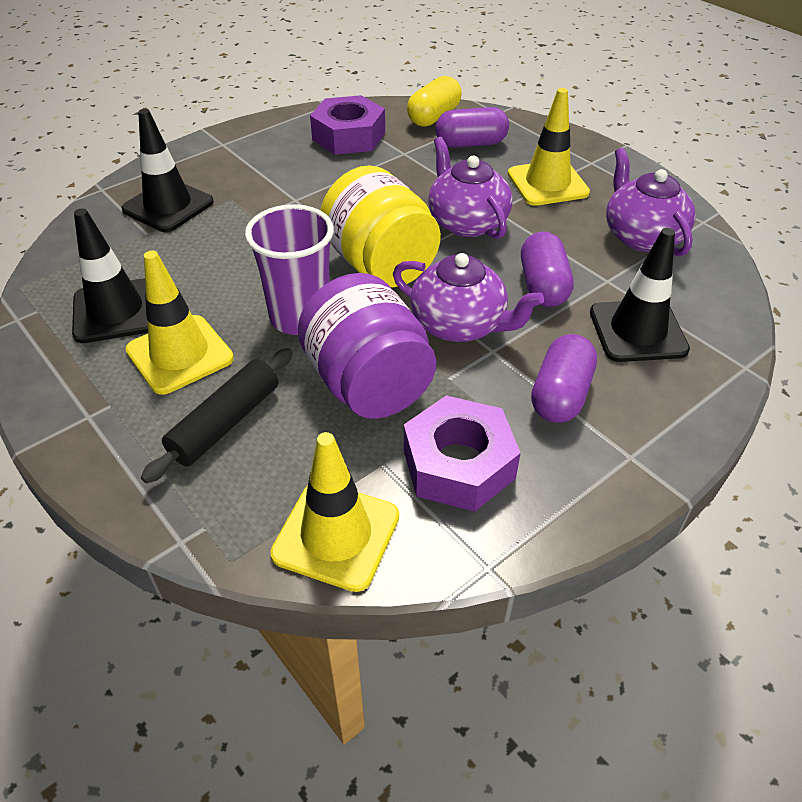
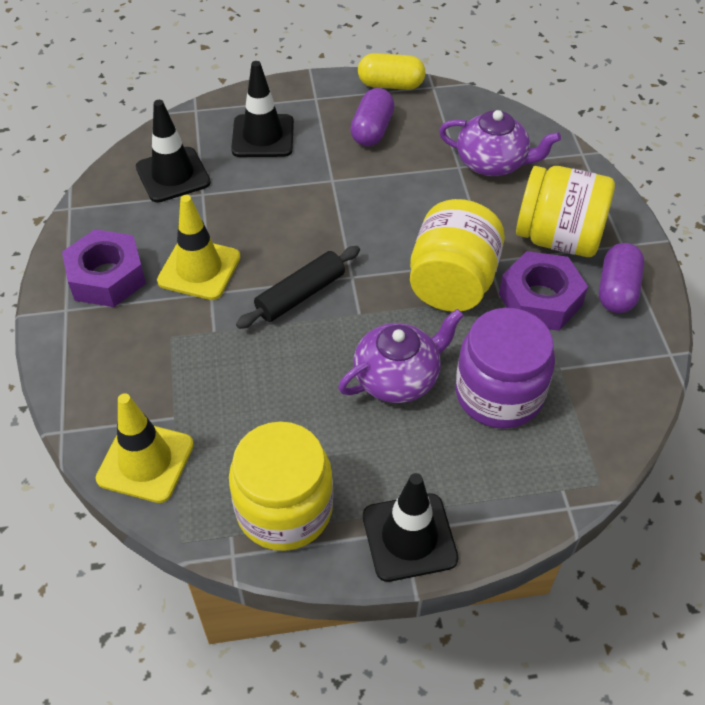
purple capsule: 3 -> 2
purple cup: 1 -> 0
purple teapot: 3 -> 2
yellow jar: 1 -> 3
yellow traffic cone: 3 -> 2

